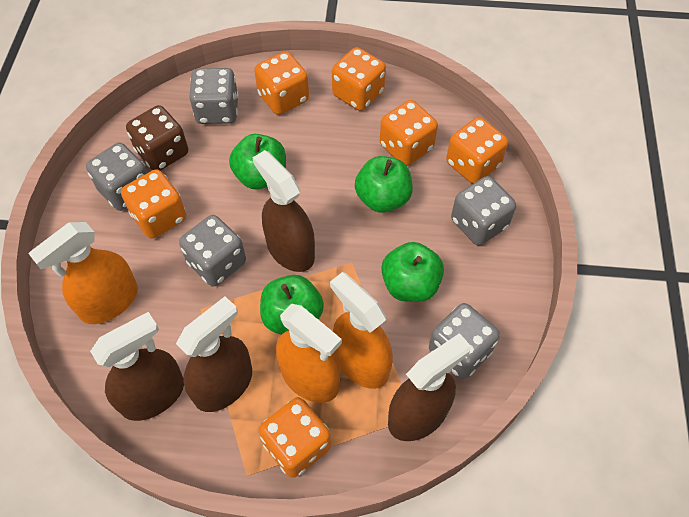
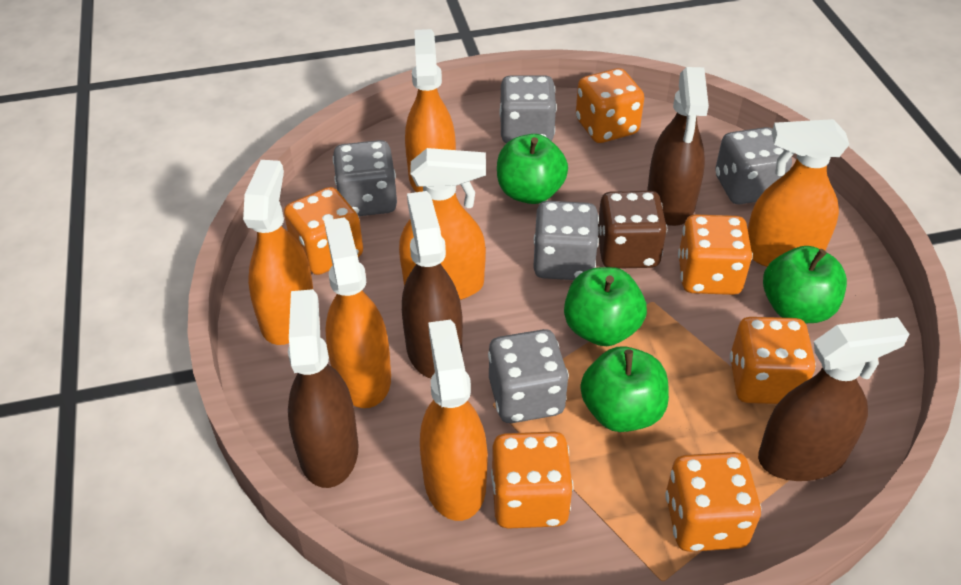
orange spray bottle: 3 -> 6

